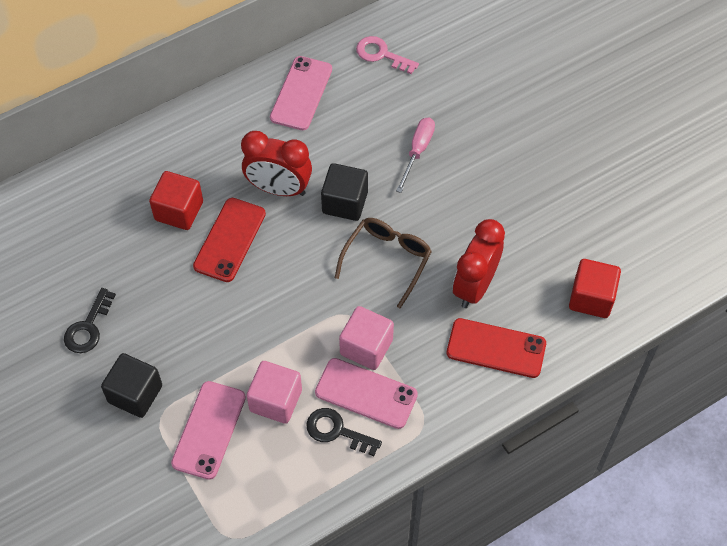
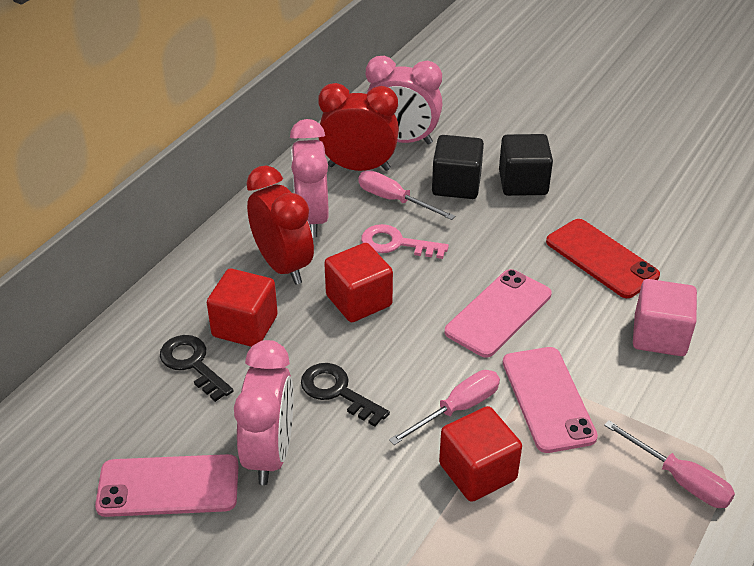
brown glasses: 1 -> 0
pink clock: 0 -> 3
pink cube: 2 -> 1
pink screwdriver: 1 -> 3
red cube: 2 -> 3
red phone: 2 -> 1

